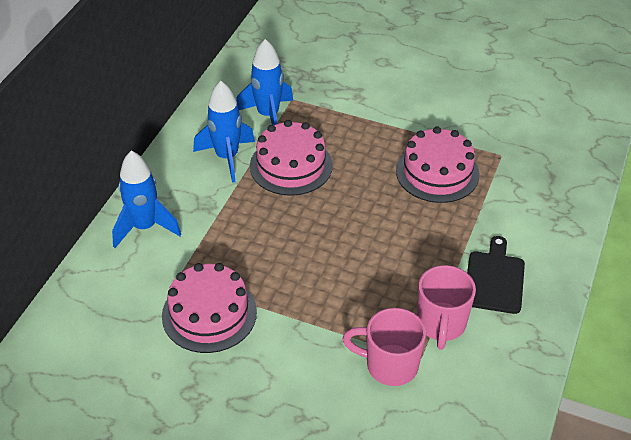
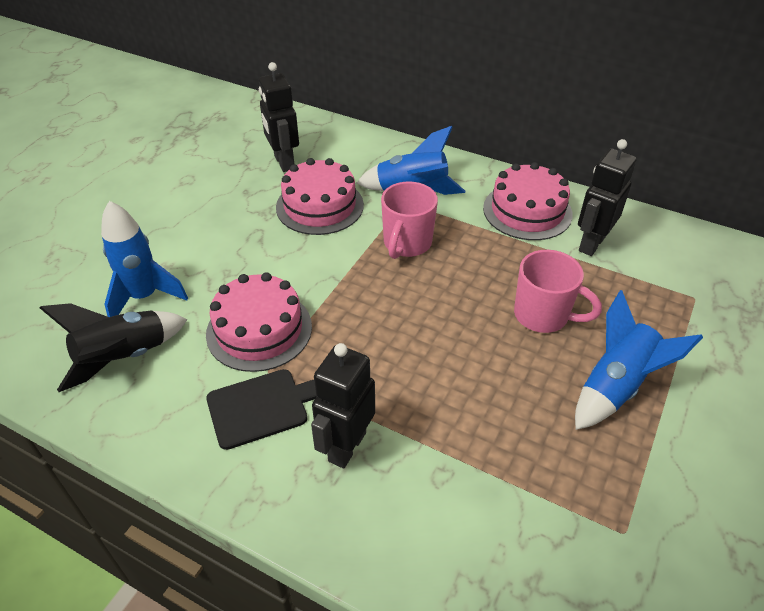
black robot: 0 -> 3
black rocket: 0 -> 1

